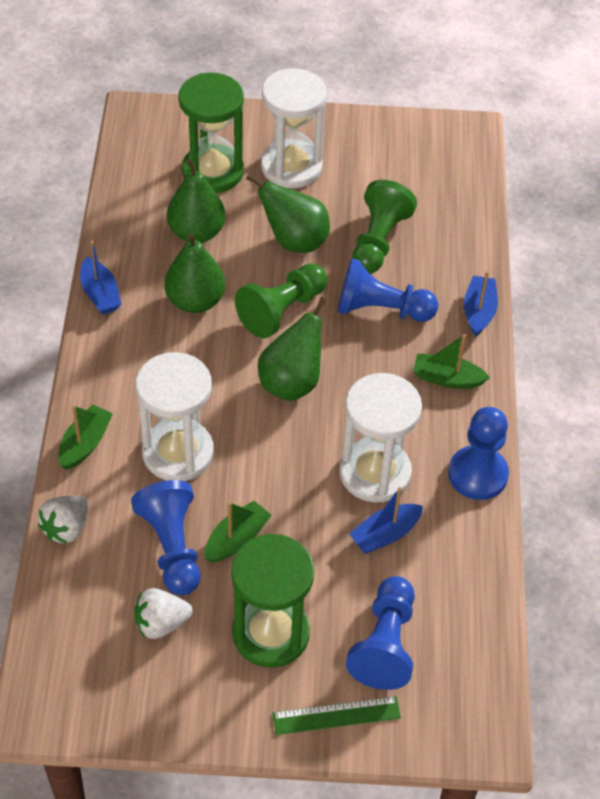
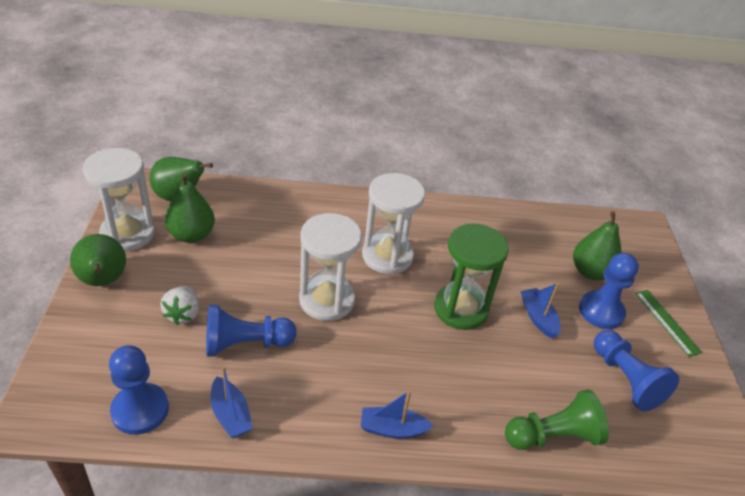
green boat: 3 -> 0
green hourglass: 2 -> 1
green pawn: 2 -> 1
white strawberry: 2 -> 1

